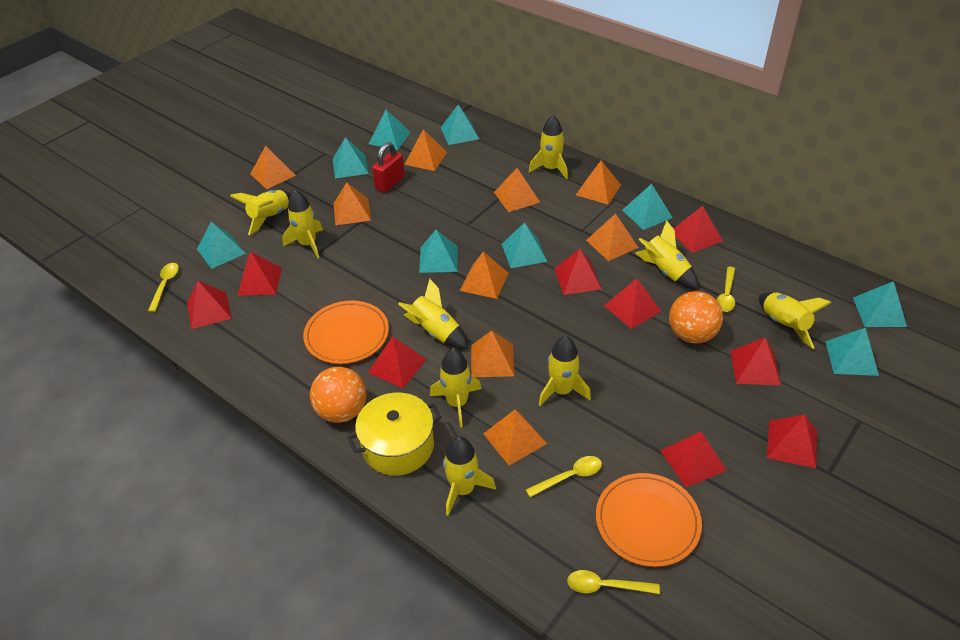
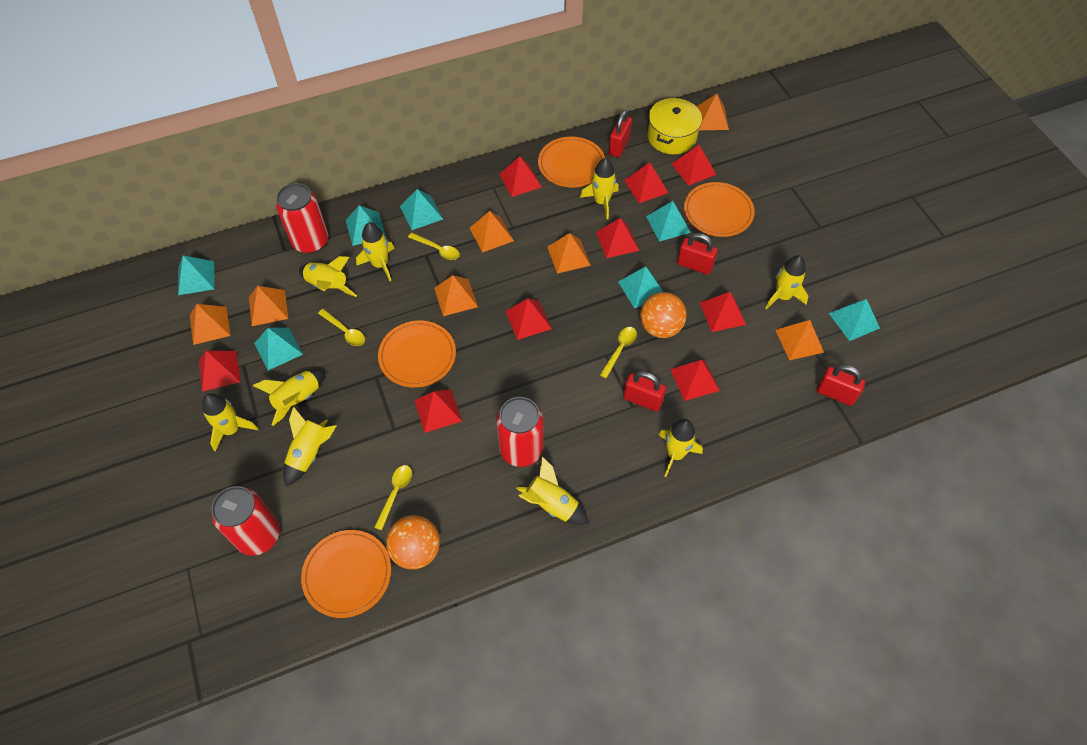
orange plate: 2 -> 4
orange pyramid: 9 -> 7
red can: 0 -> 3
red padlock: 1 -> 4
turquoise pyramid: 9 -> 7

